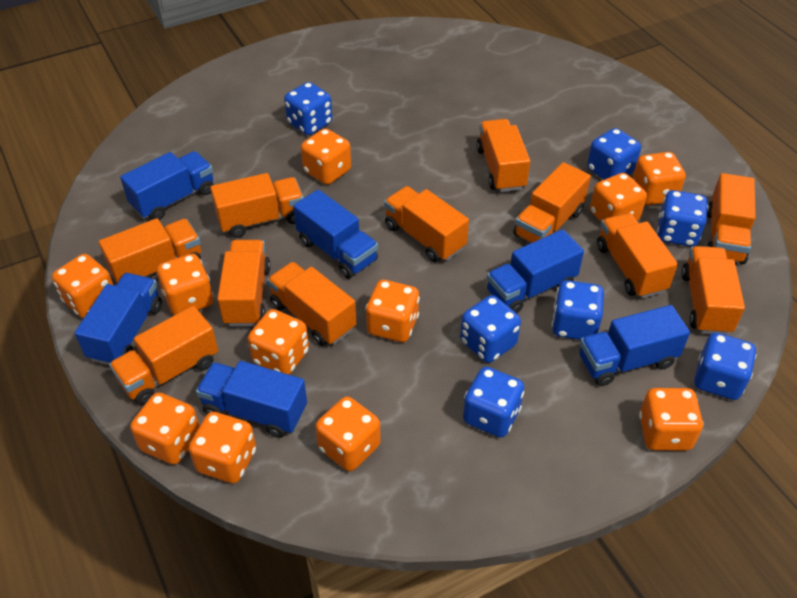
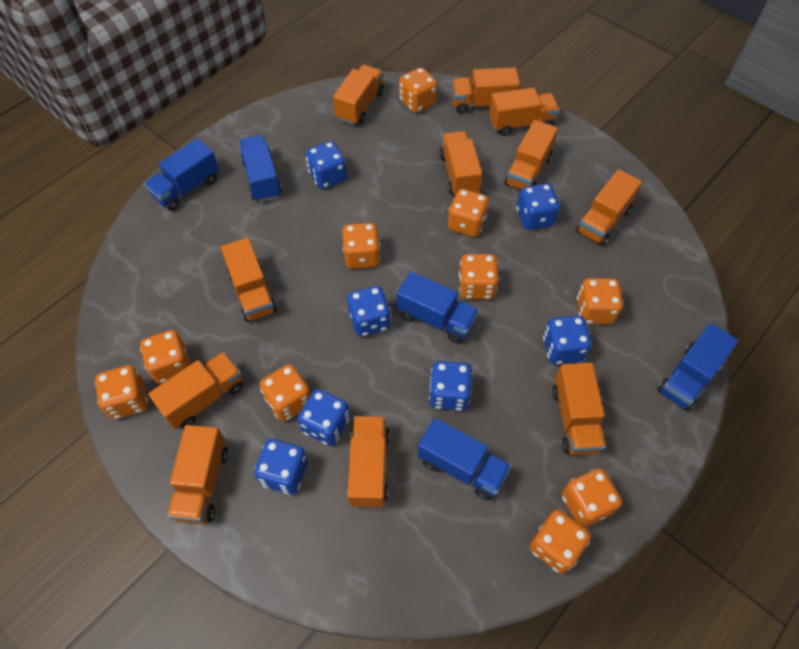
blue truck: 6 -> 5
orange dice: 11 -> 10

